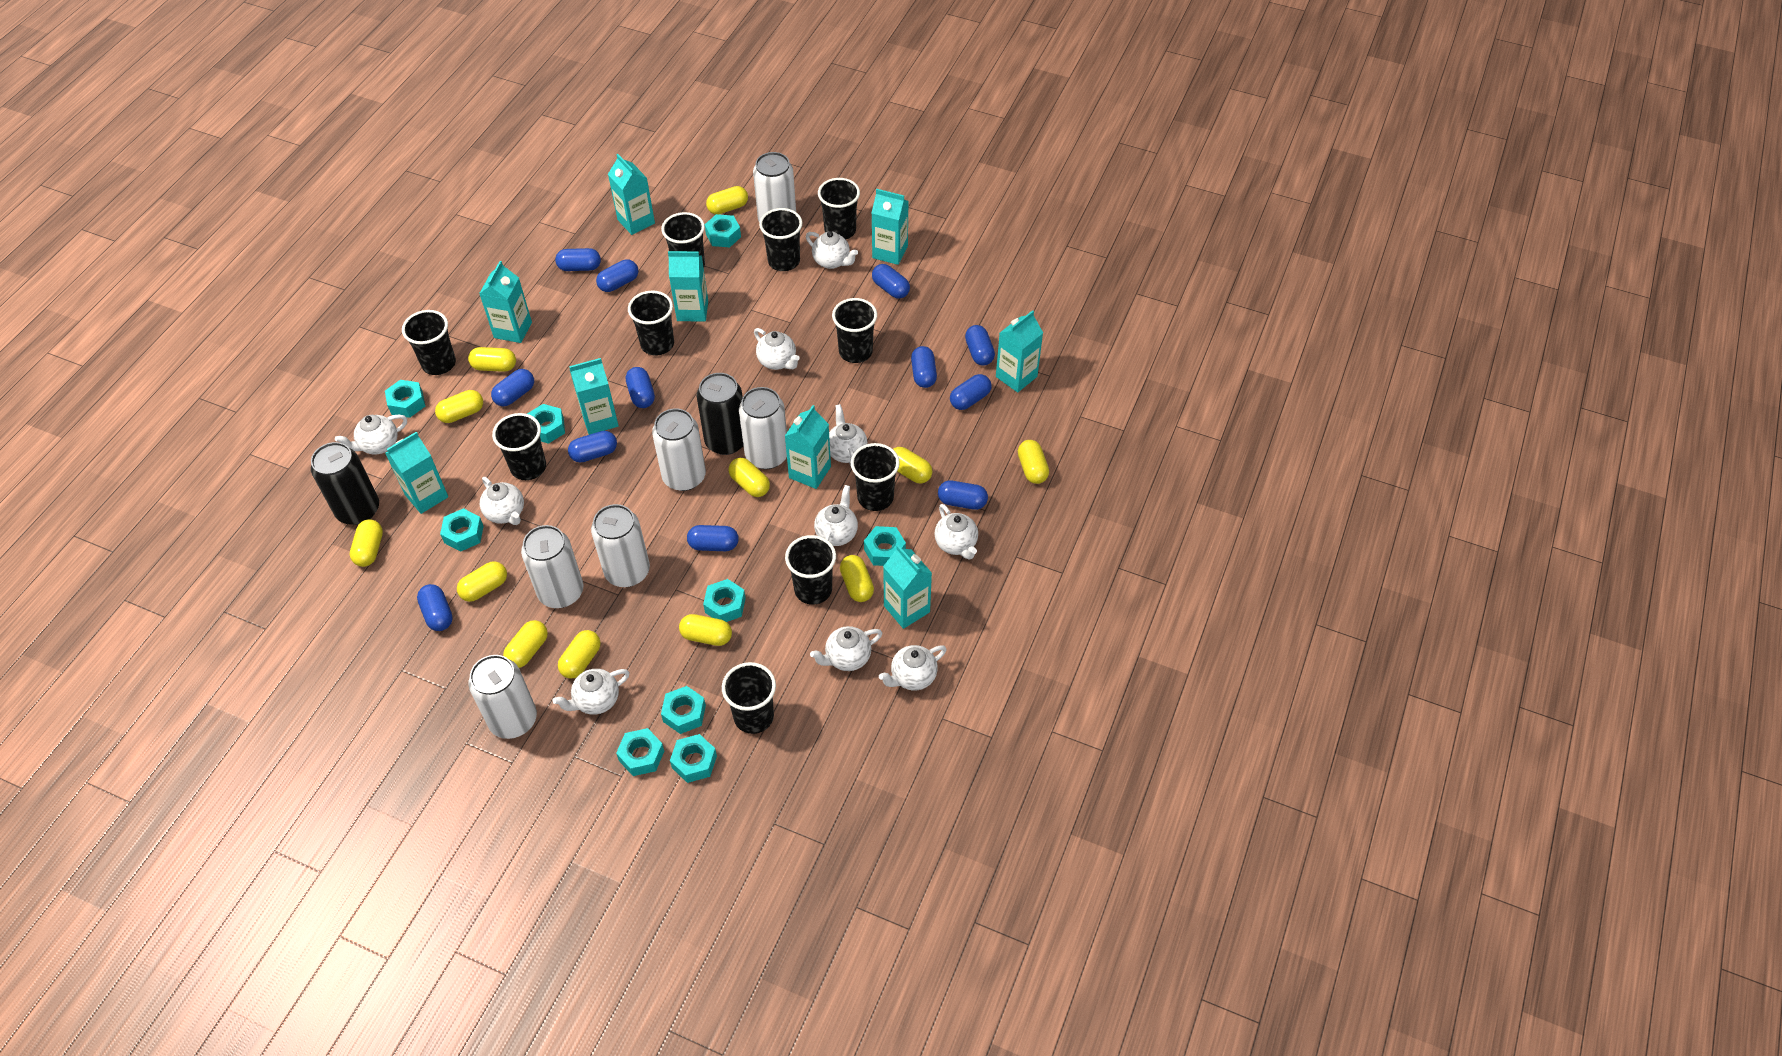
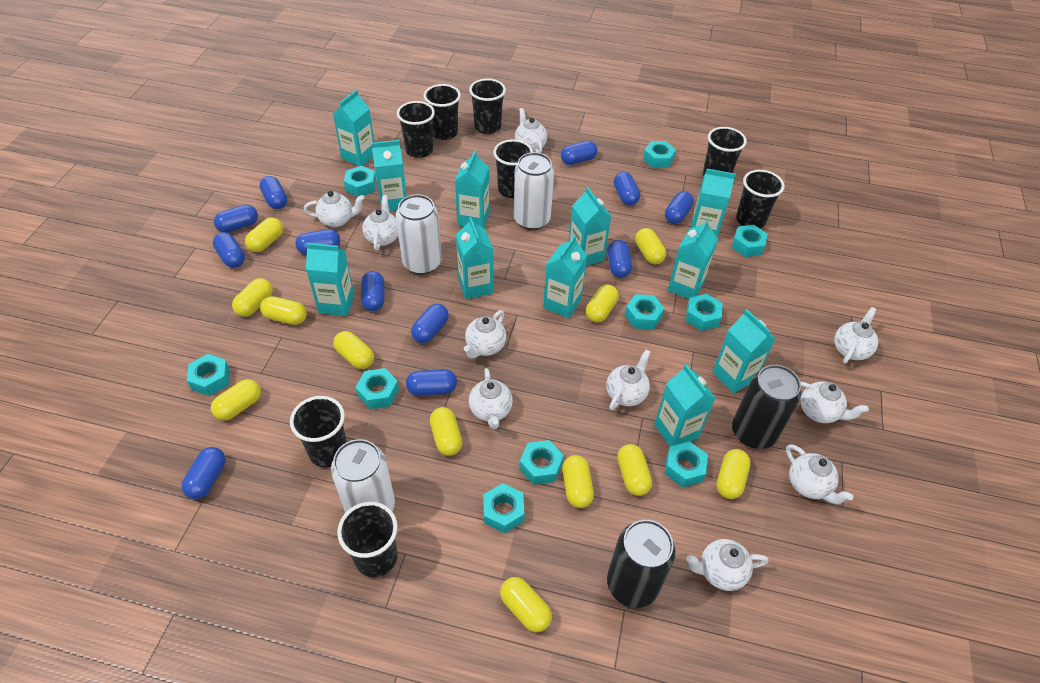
black cup: 10 -> 8
turquoise carton: 9 -> 11
turquoise nut: 9 -> 10
white can: 6 -> 3

